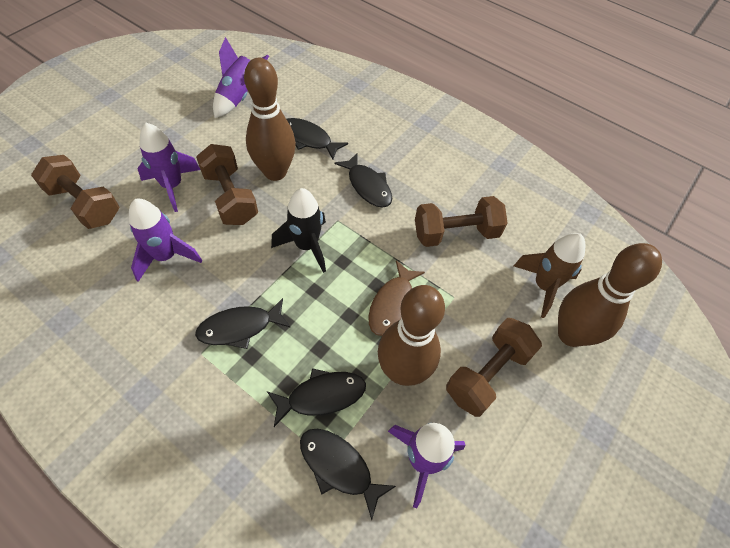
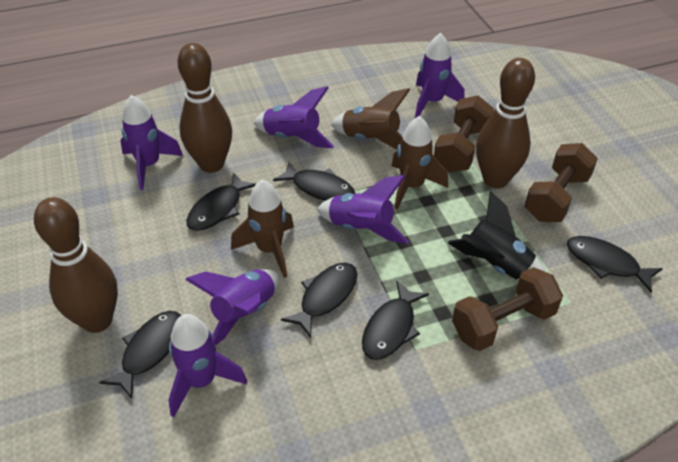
black fish: 5 -> 6
brown dumbbell: 4 -> 3
brown fish: 1 -> 0
brown rocket: 1 -> 3
purple rocket: 4 -> 6

